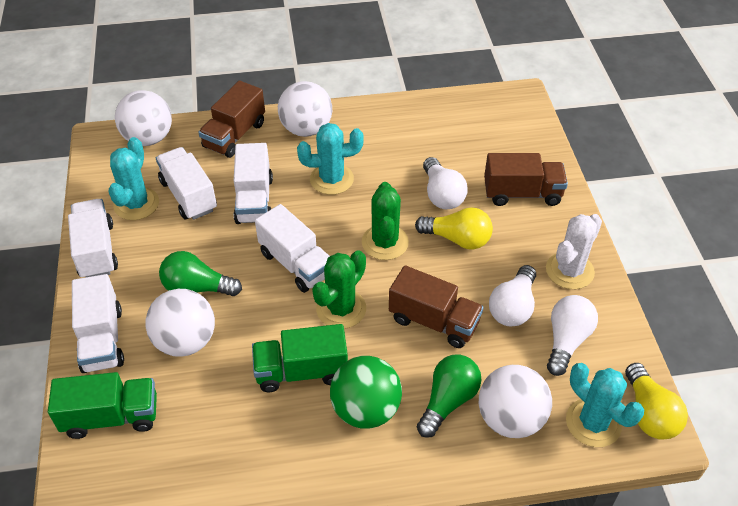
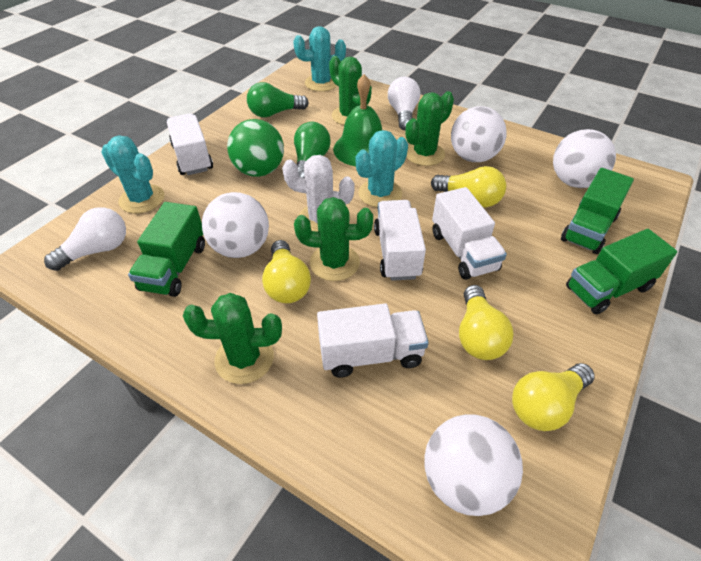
brown truck: 3 -> 0
green bell: 0 -> 1
green cactus: 2 -> 4
green truck: 2 -> 3
white light bulb: 3 -> 2
white truck: 5 -> 4
yellow light bulb: 2 -> 4

